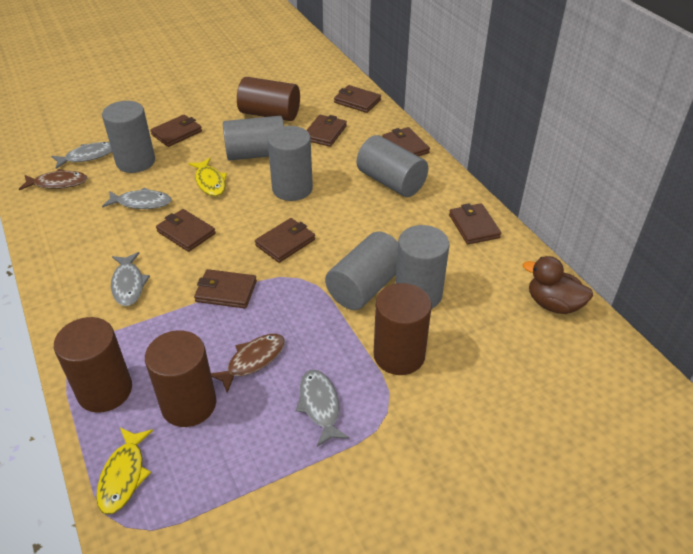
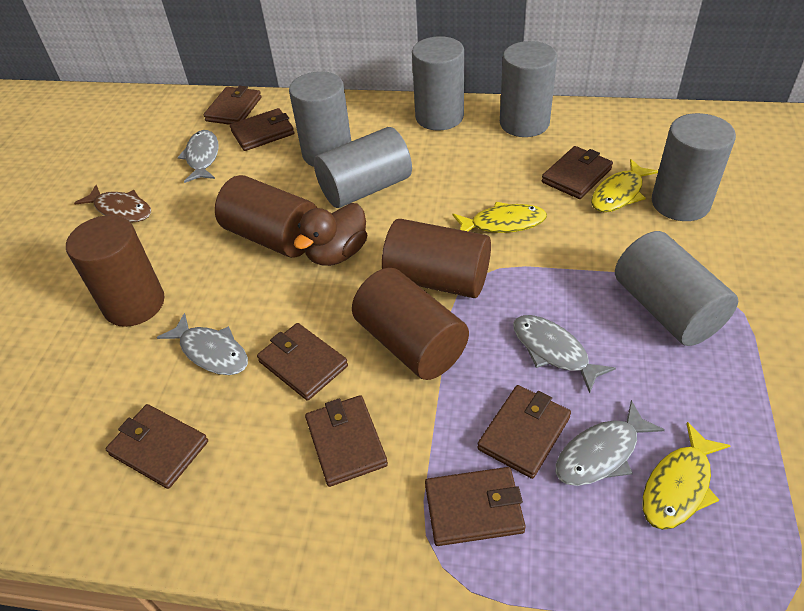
brown fish: 2 -> 1
yellow fish: 2 -> 3

